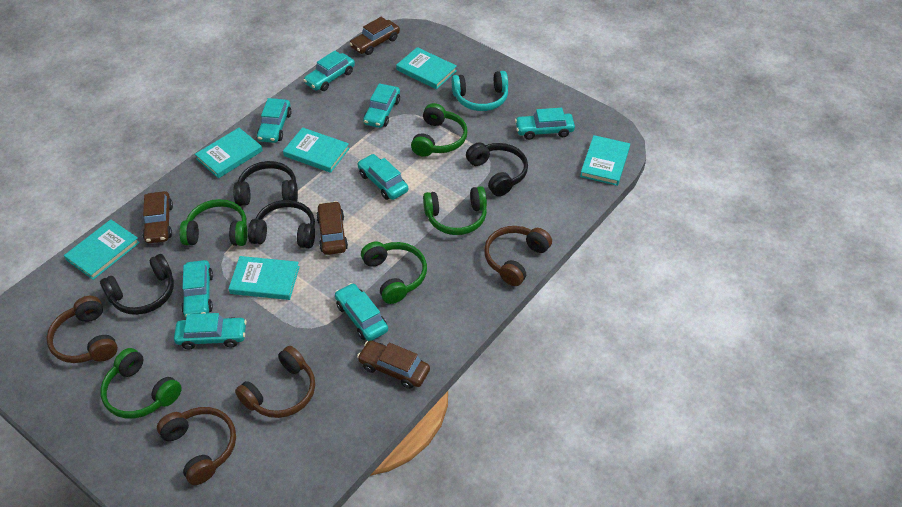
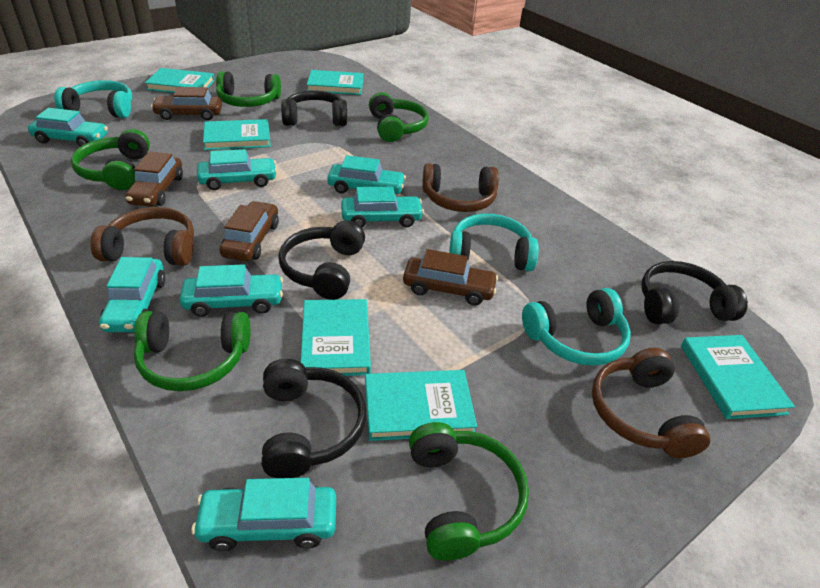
brown headphones: 4 -> 3
turquoise car: 8 -> 7
turquoise headphones: 1 -> 3

